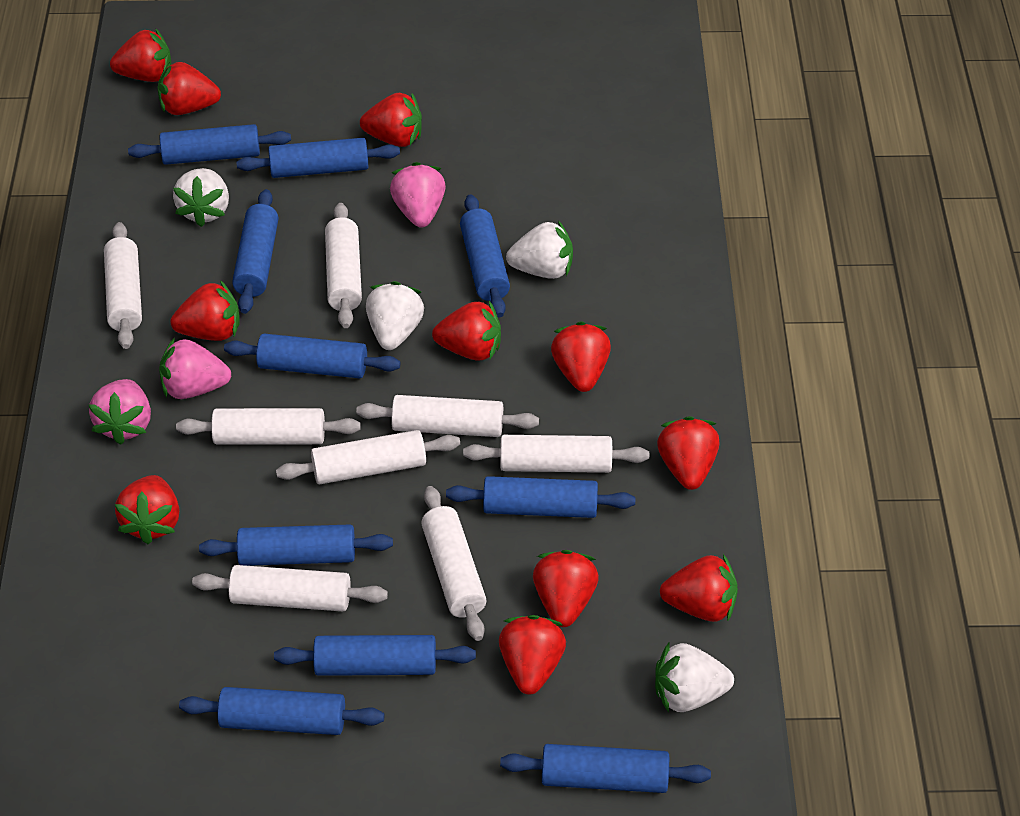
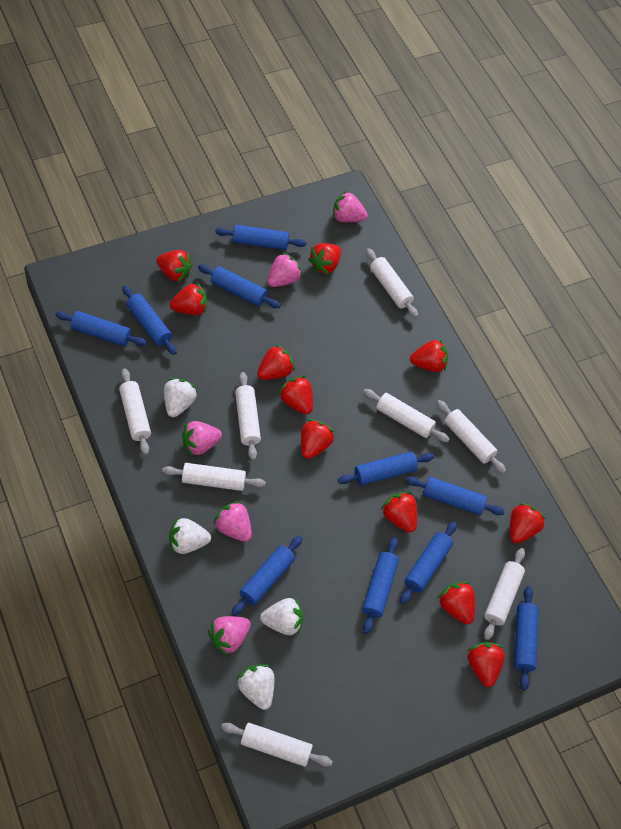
pink strawberry: 3 -> 5

